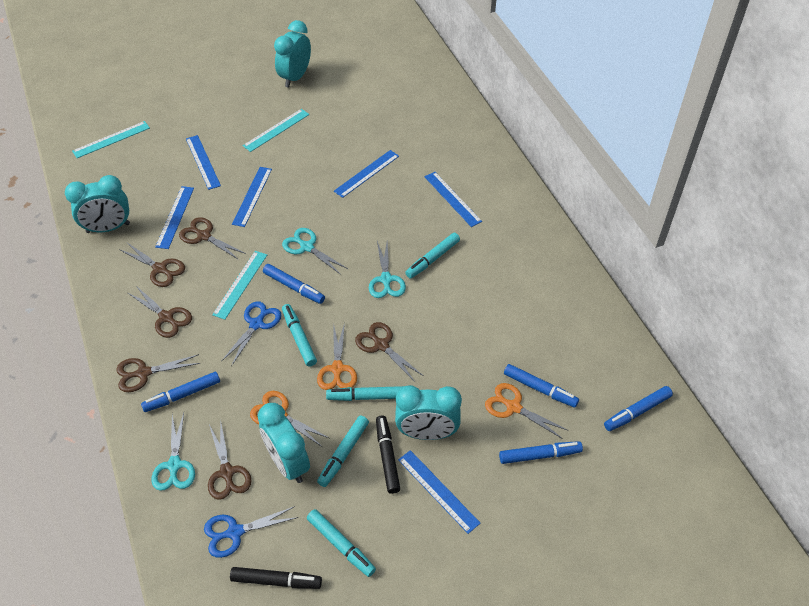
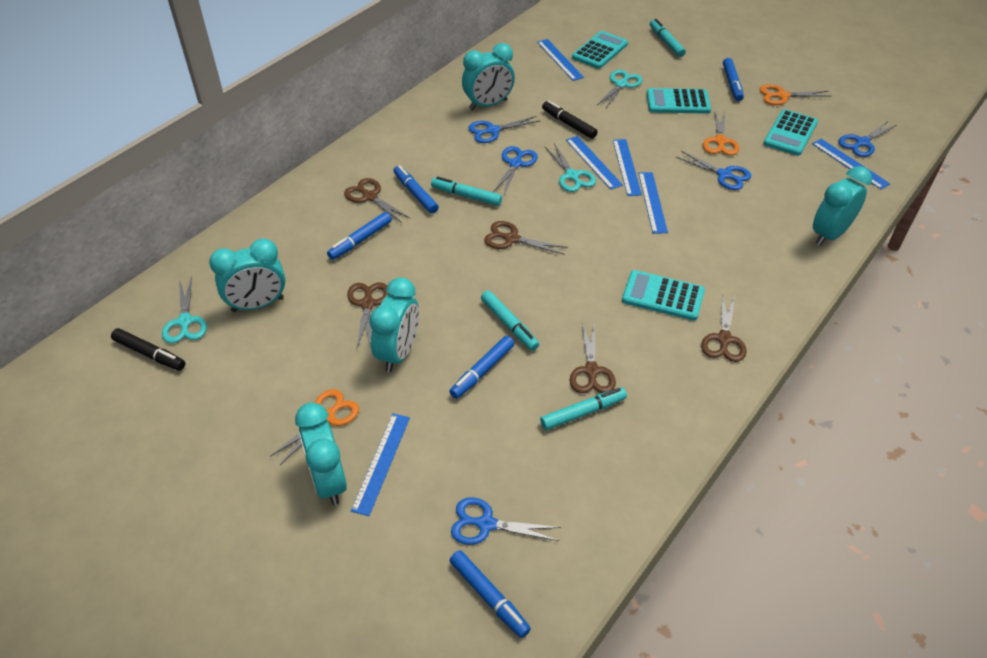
blue scissors: 2 -> 5
brown scissors: 6 -> 5
turquoise calculator: 0 -> 4
turquoise clock: 4 -> 5
turquoise marker: 5 -> 4
turquoise ruler: 3 -> 0

